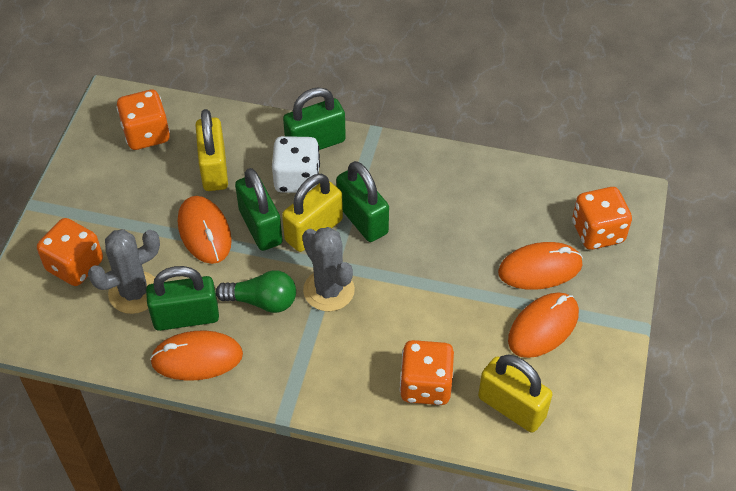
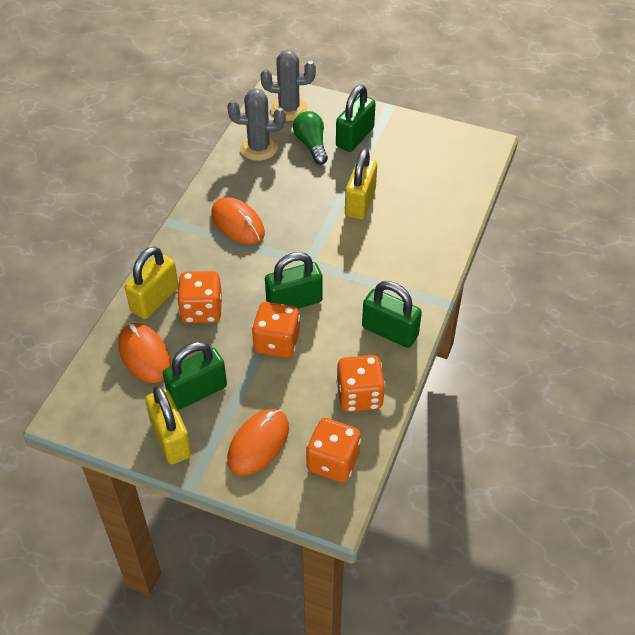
orange mouse: 4 -> 3
white dice: 1 -> 0

